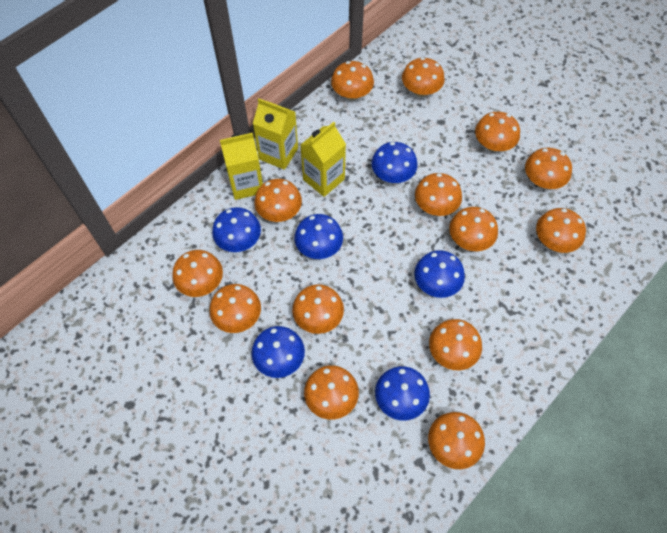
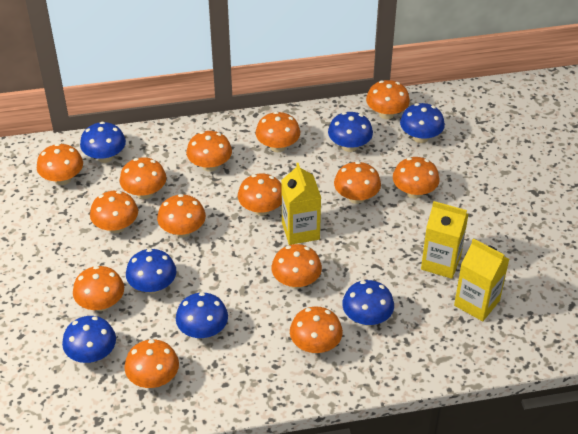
blue mushroom: 6 -> 7

